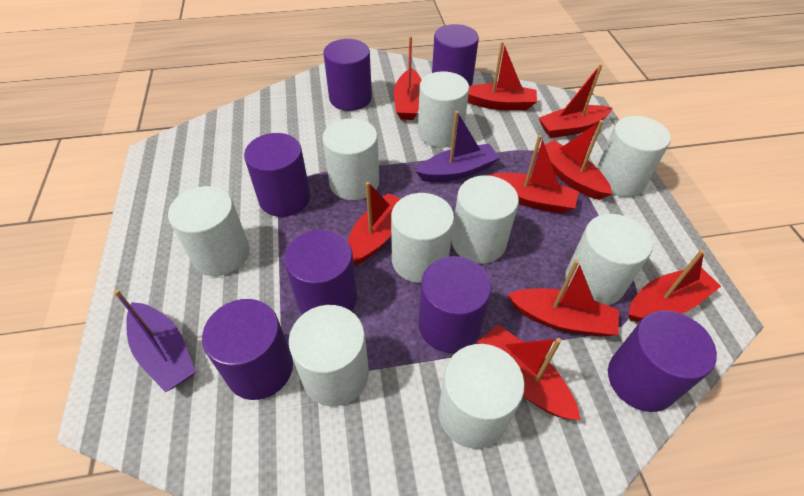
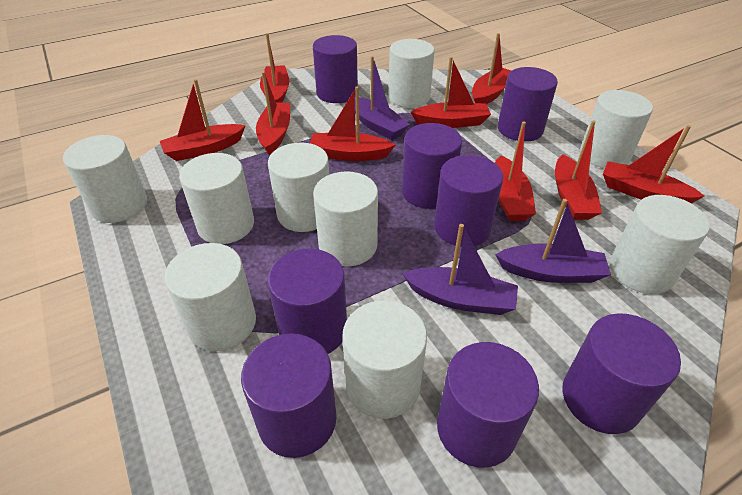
purple boat: 2 -> 3
purple cylinder: 7 -> 8

